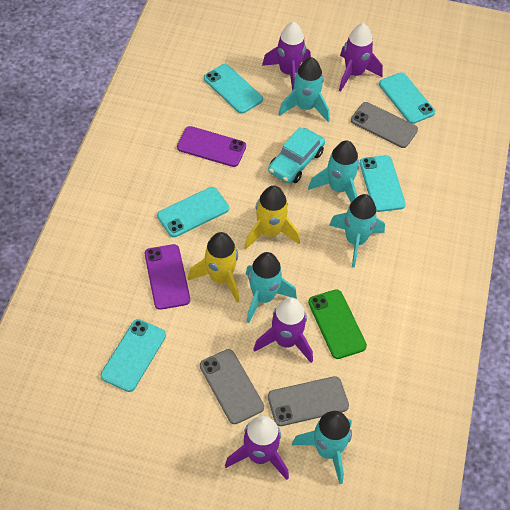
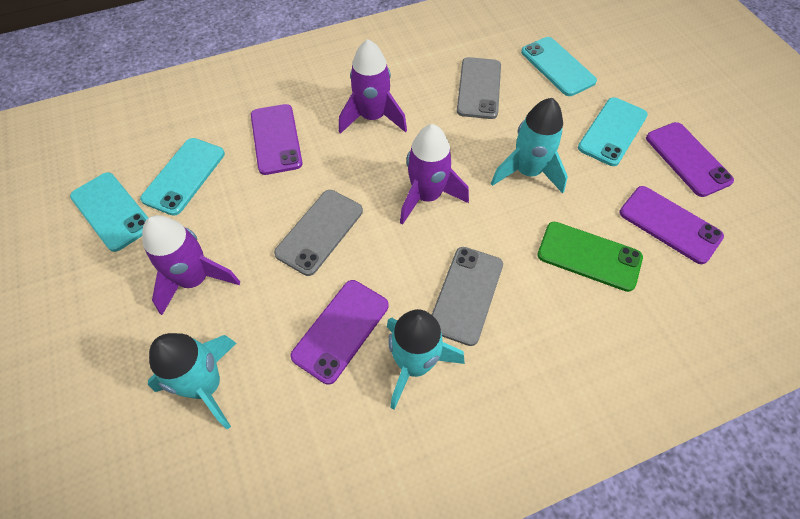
purple phone: 2 -> 4
purple rocket: 4 -> 3
turquoise car: 1 -> 0
turquoise phone: 5 -> 4
turquoise rocket: 5 -> 3
yellow rocket: 2 -> 0

